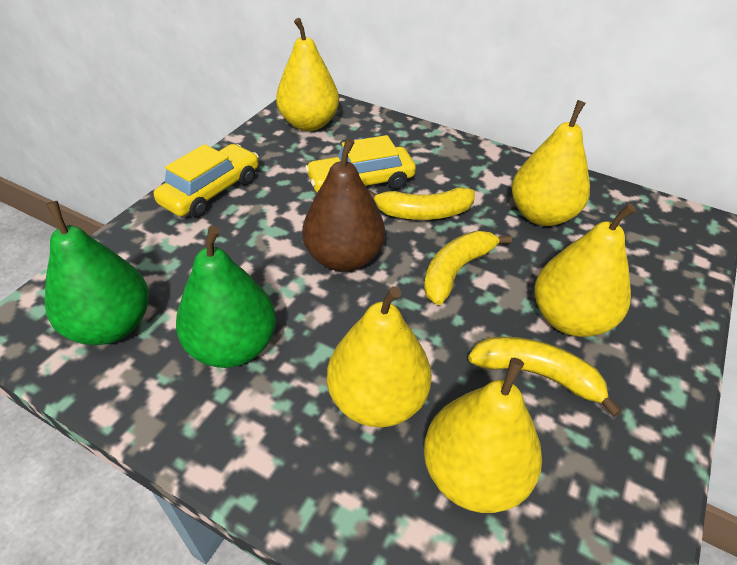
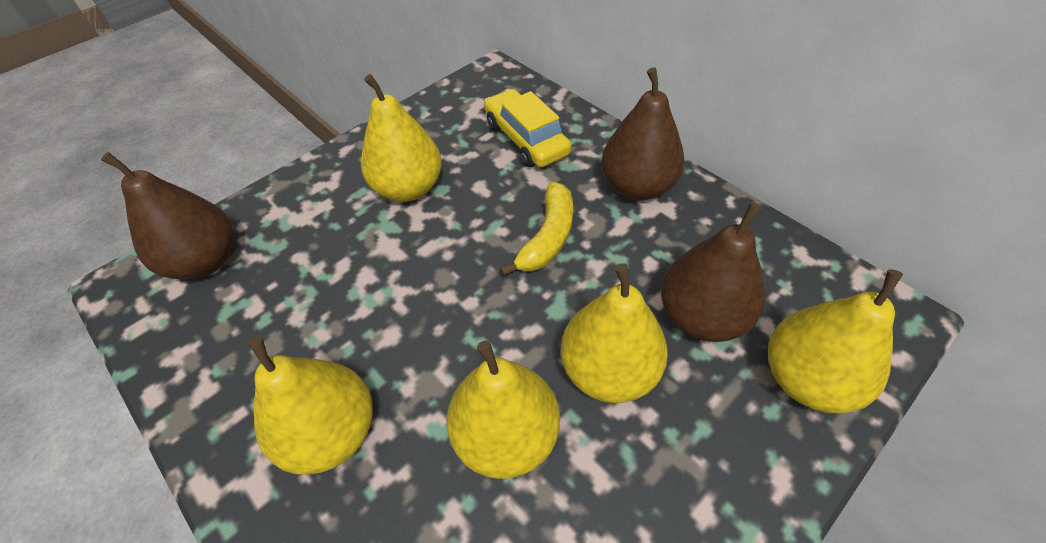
brown pear: 1 -> 3
green pear: 2 -> 0
yellow banana: 3 -> 1
yellow car: 2 -> 1

